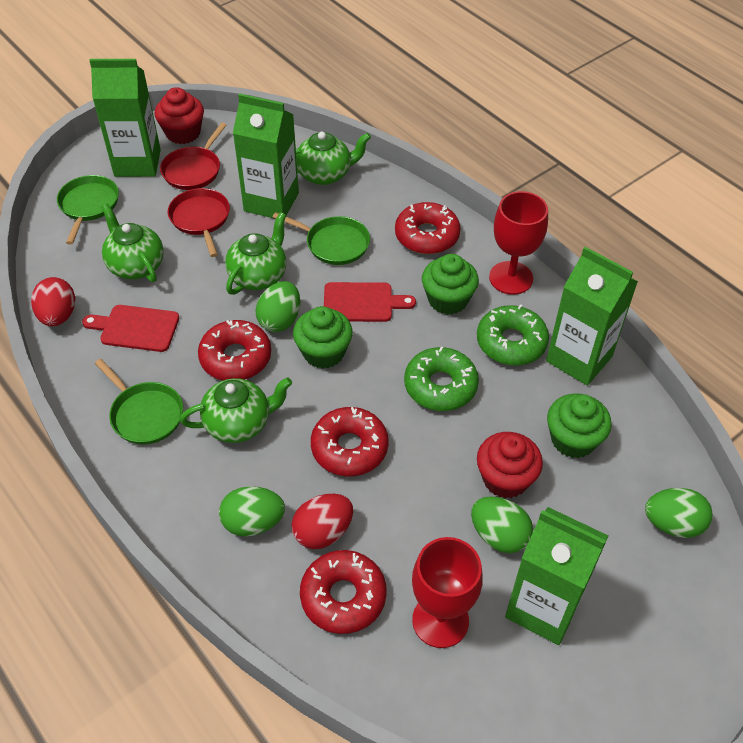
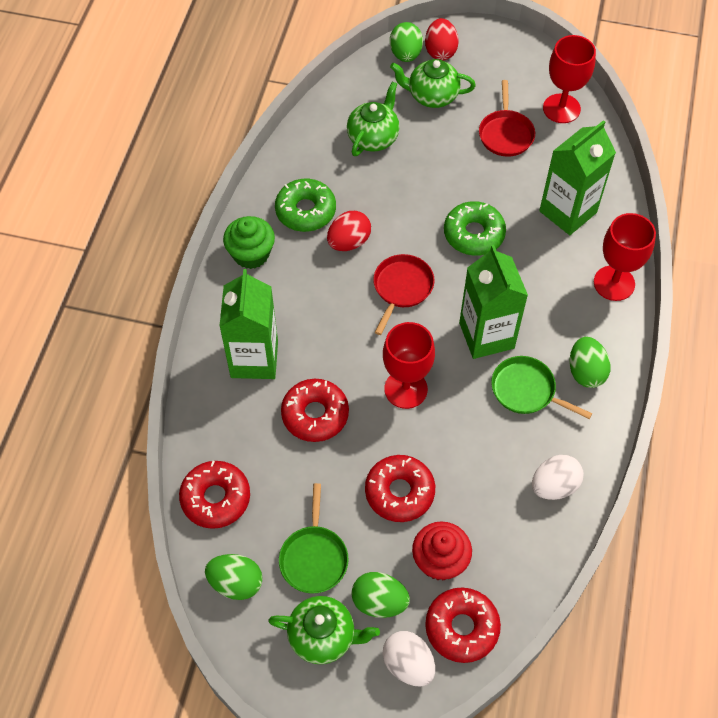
green carton: 4 -> 3
green cupcake: 3 -> 1
green pan: 3 -> 2
green teapot: 4 -> 3
red cupcake: 2 -> 1
red cutting board: 2 -> 0
red goblet: 2 -> 3
white egg: 0 -> 2

